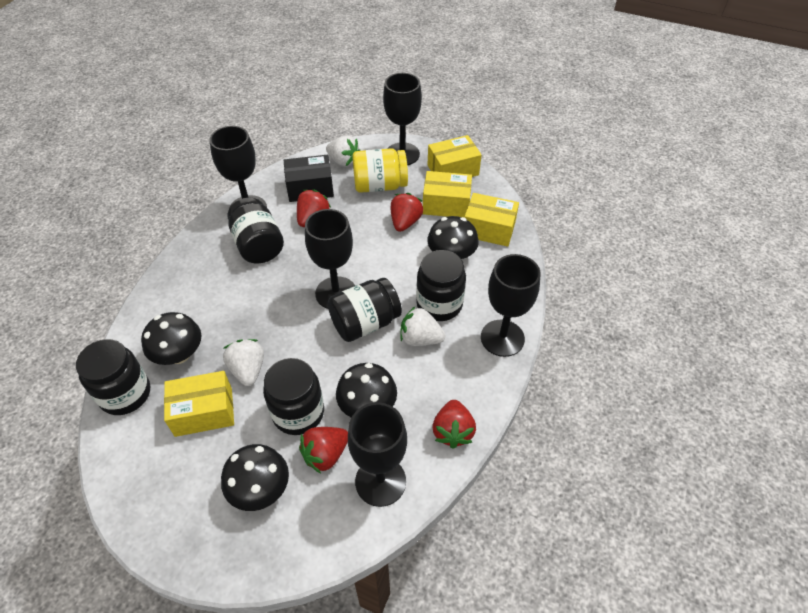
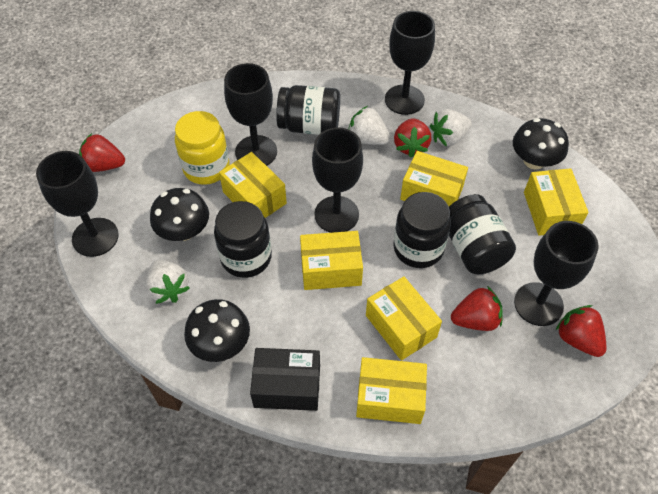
black jar: 5 -> 4
black mushroom: 4 -> 3
yellow box: 4 -> 6

